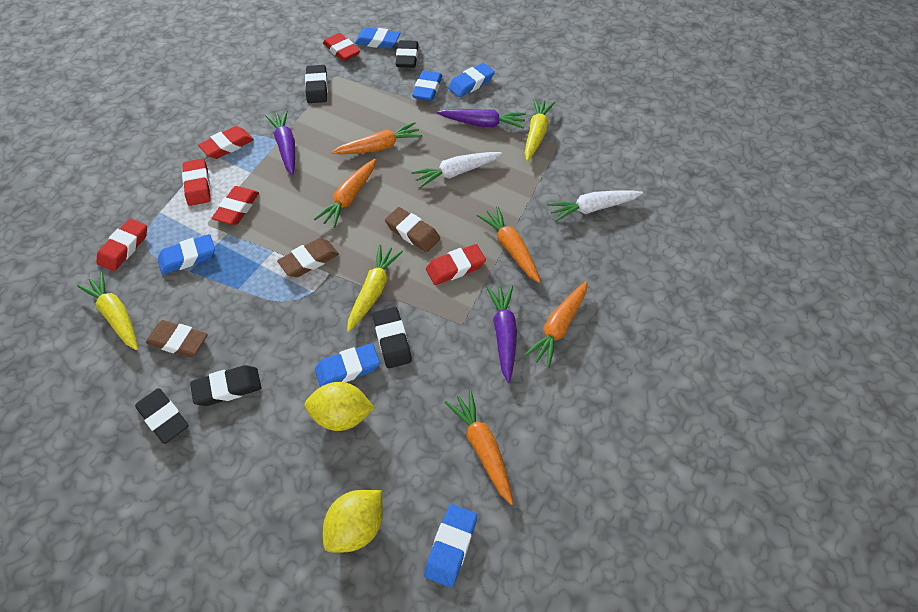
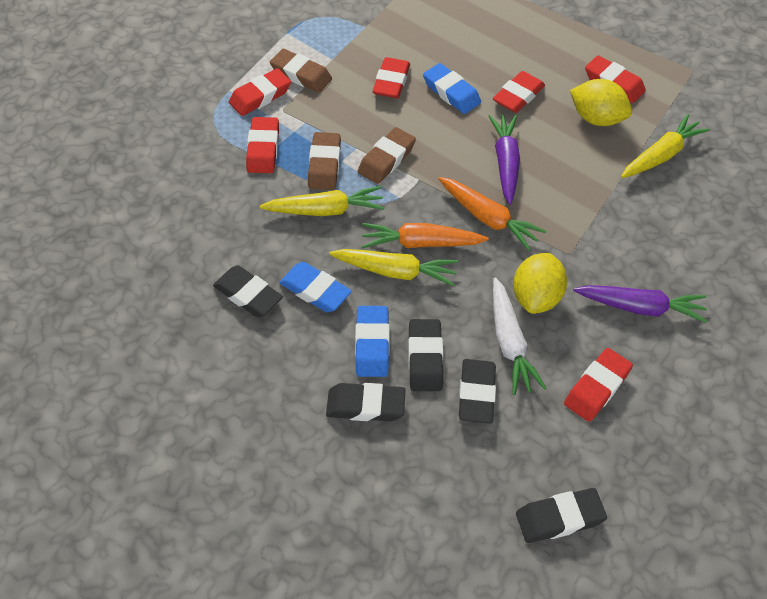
blue eraser: 6 -> 3
orange carrot: 5 -> 2
purple carrot: 3 -> 2
white carrot: 2 -> 1

